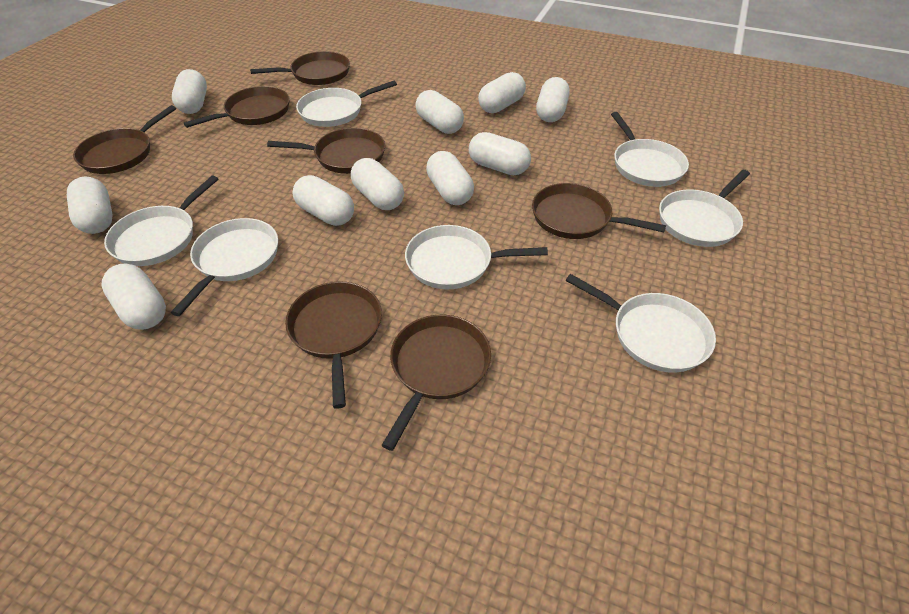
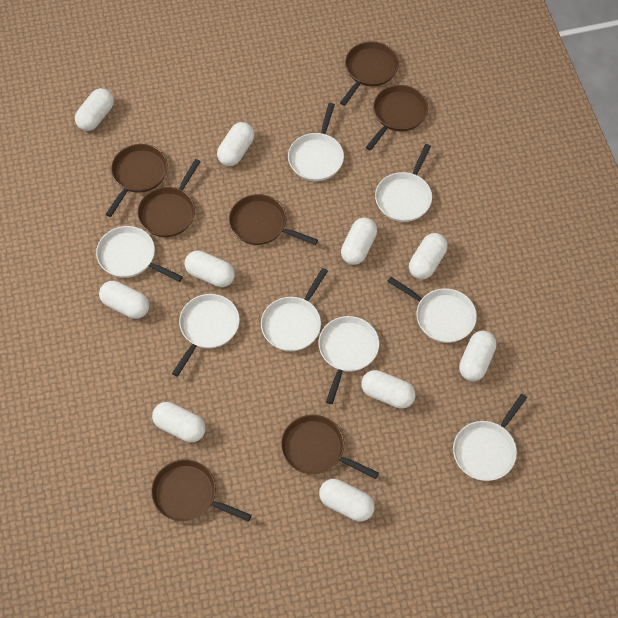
white pan: 7 -> 8

